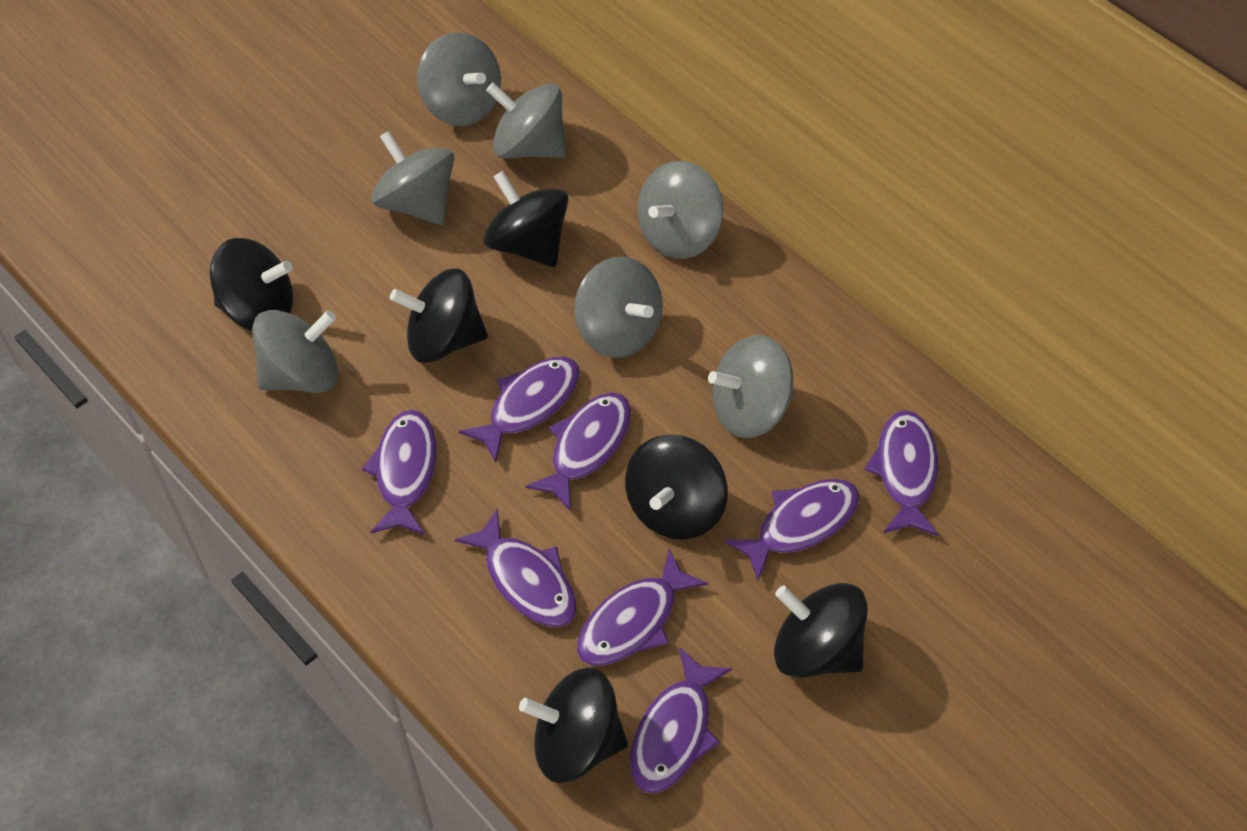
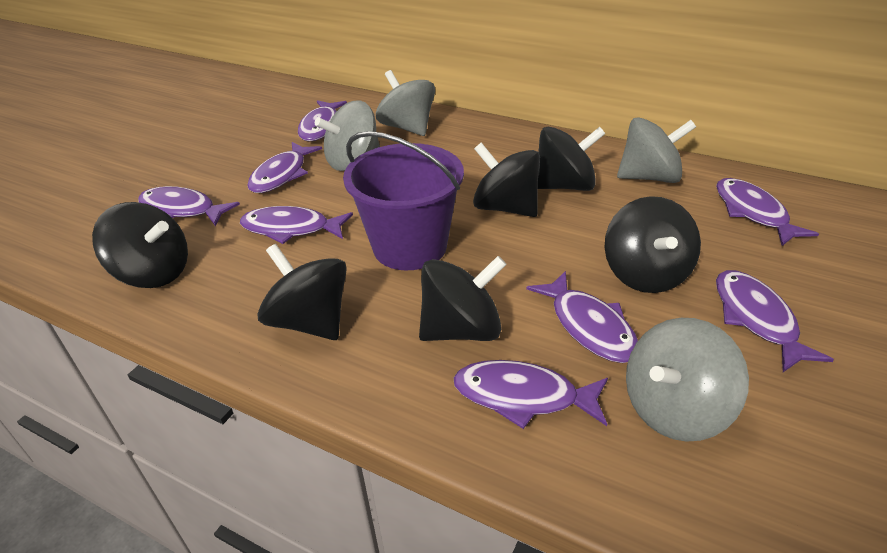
grey spinning top: 7 -> 4
purple bucket: 0 -> 1

